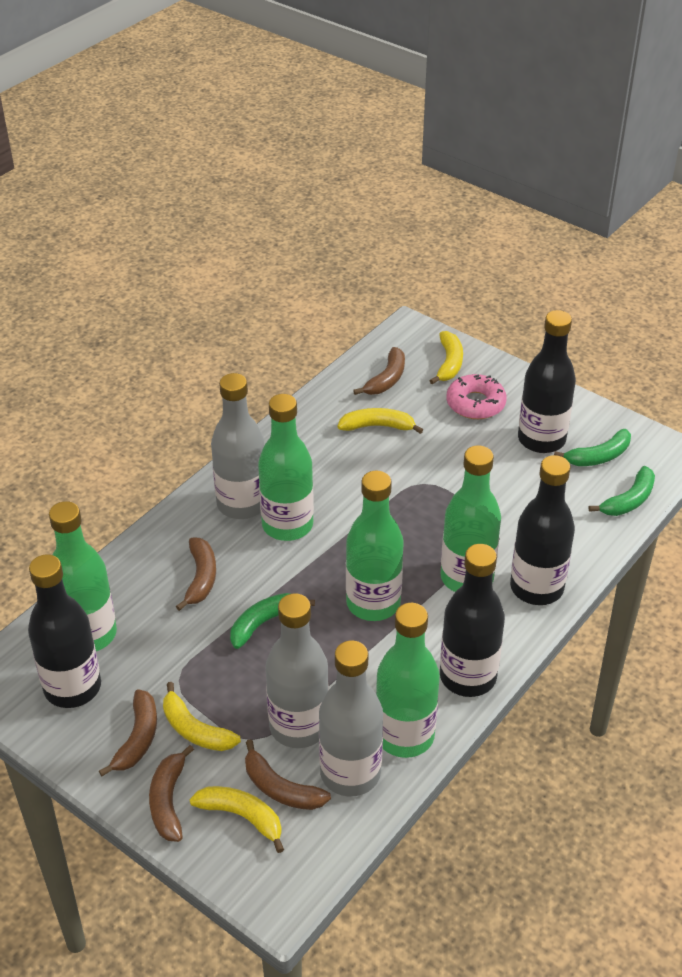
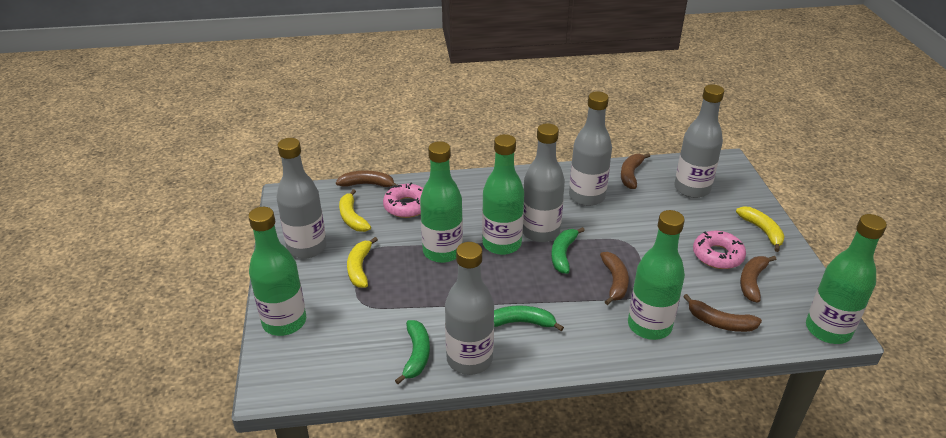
black bottle: 4 -> 0
grey bottle: 3 -> 5
pink donut: 1 -> 2
yellow banana: 4 -> 3

